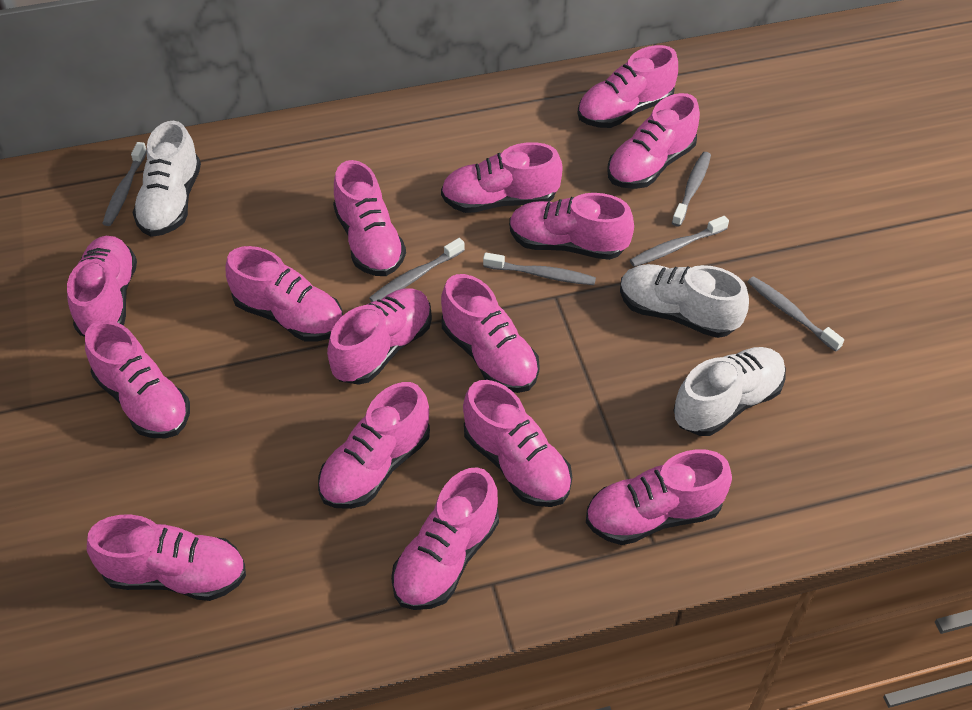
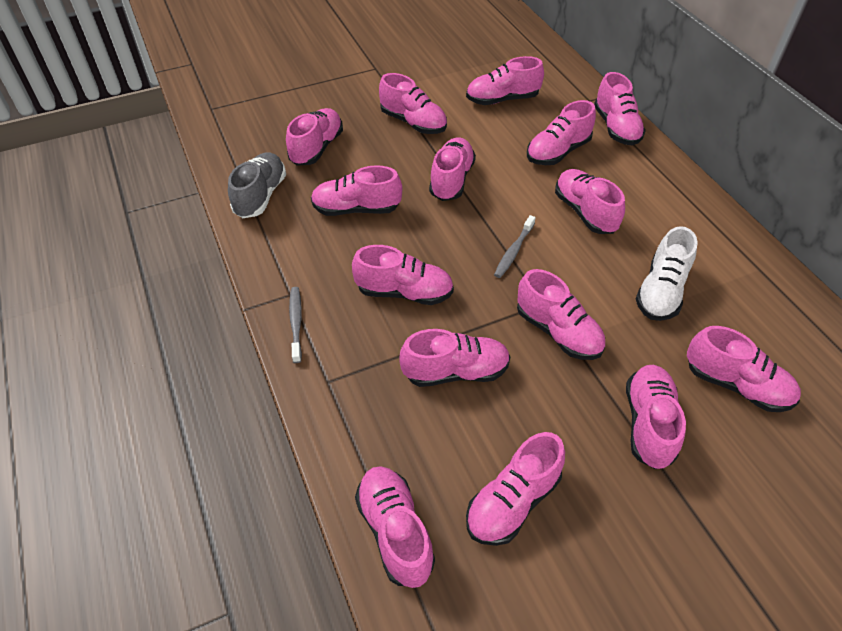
grey shoe: 0 -> 1
grey toothbrush: 6 -> 2
white shoe: 3 -> 1

